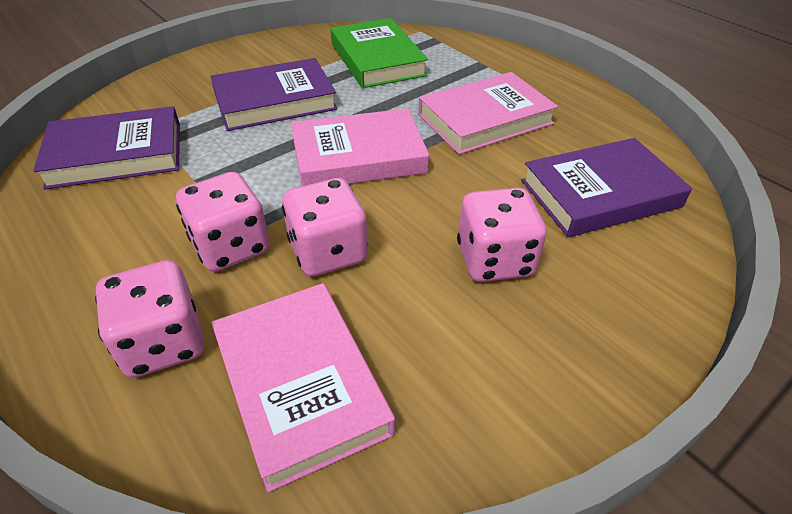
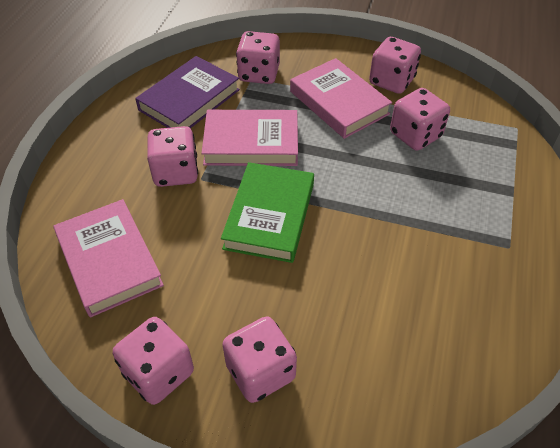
pink dice: 4 -> 6
purple book: 3 -> 1

